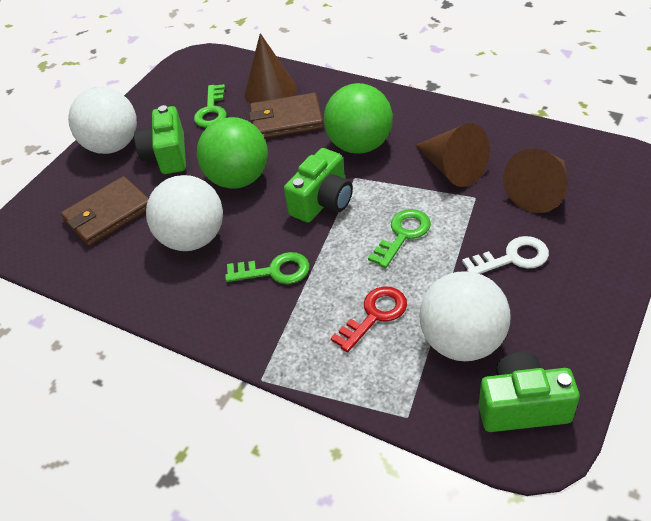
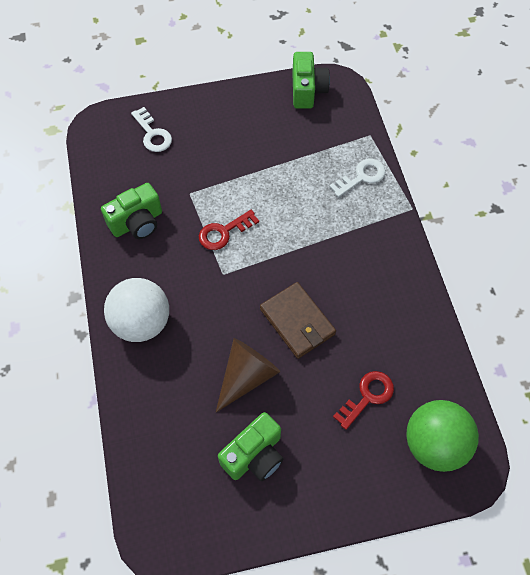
brown cone: 3 -> 1
brown wallet: 2 -> 1
green ball: 2 -> 1
green key: 3 -> 0
red key: 1 -> 2
white ball: 3 -> 1
white key: 1 -> 2

